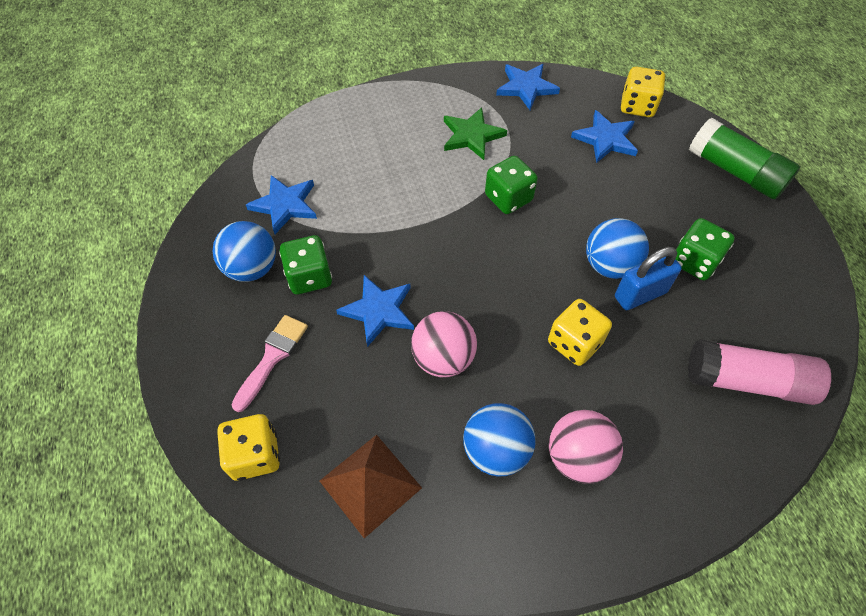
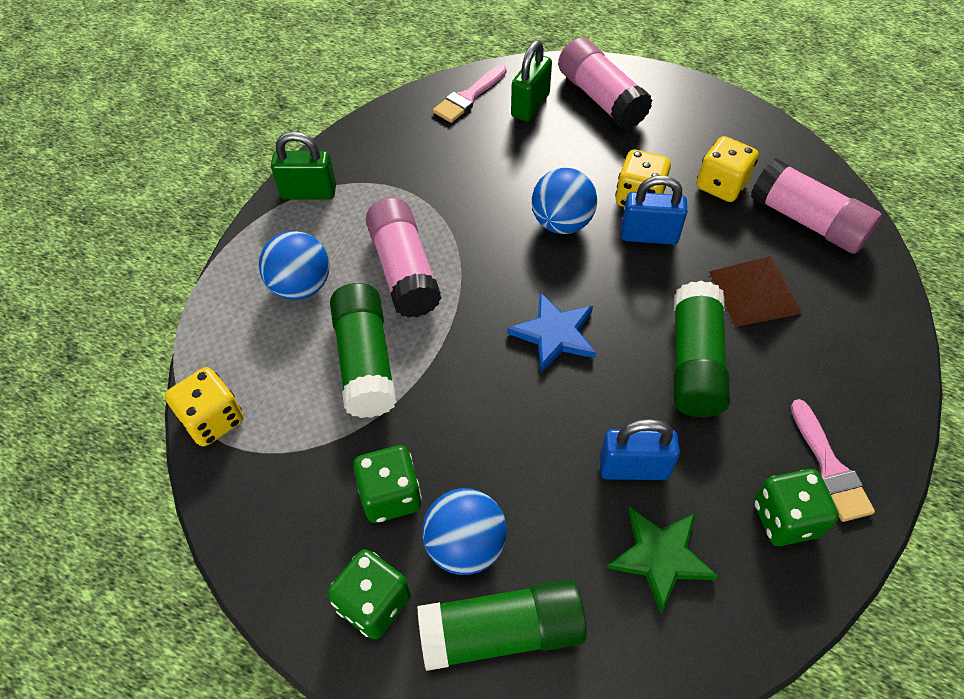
blue padlock: 1 -> 2
blue star: 4 -> 1
green glue stick: 1 -> 3
green padlock: 0 -> 2
pink ball: 2 -> 0
pink brush: 1 -> 2
pink glue stick: 1 -> 3

